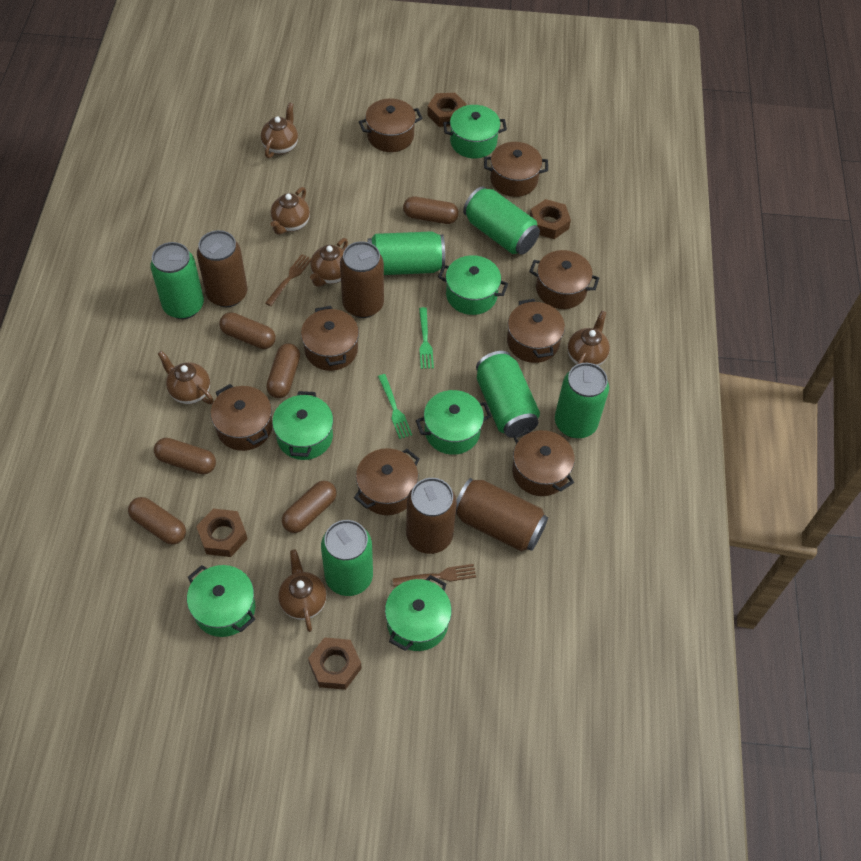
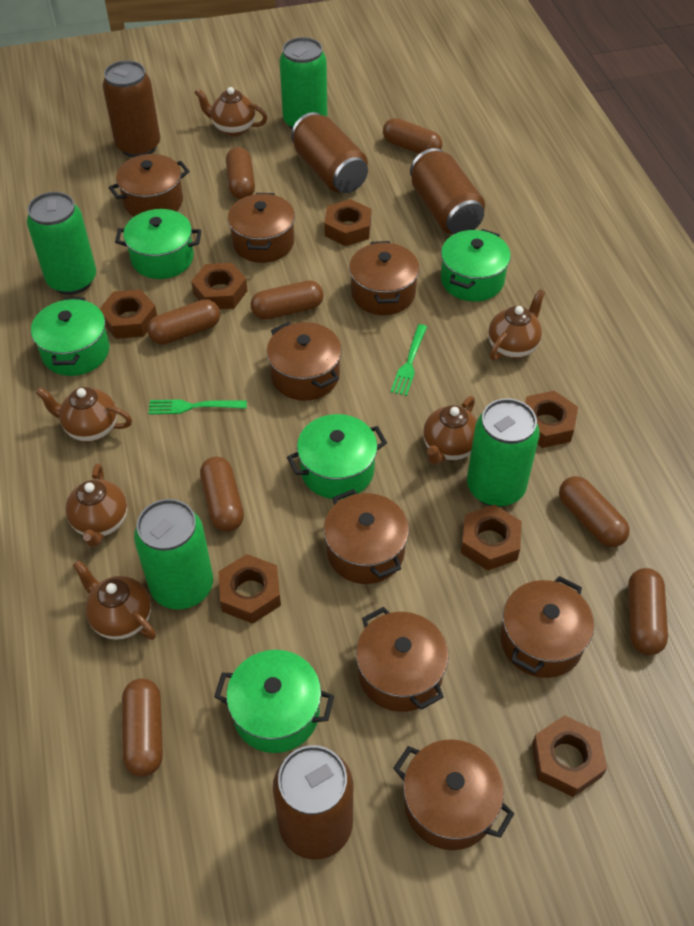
brown capsule: 6 -> 8
brown fork: 2 -> 0
brown nut: 4 -> 7
green can: 6 -> 4
green pot: 6 -> 5

